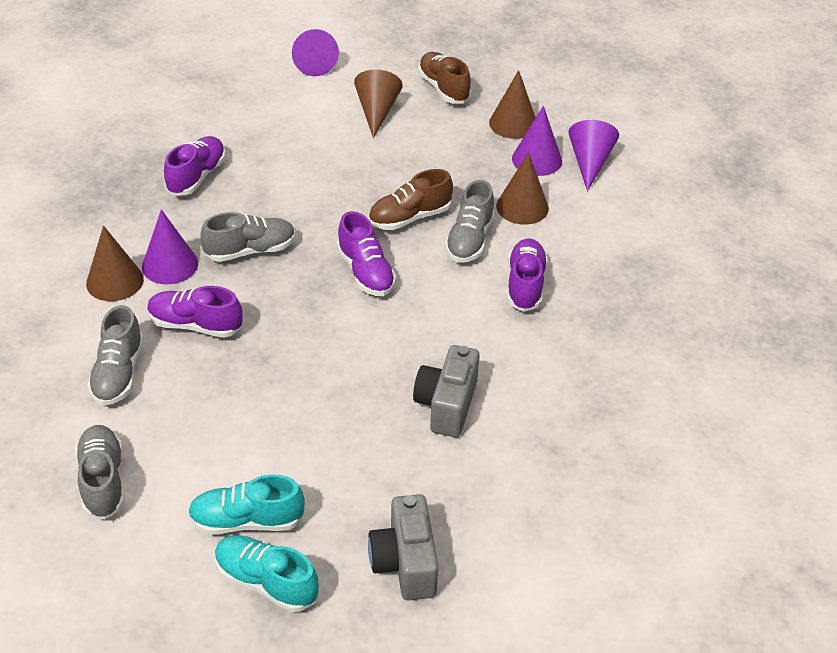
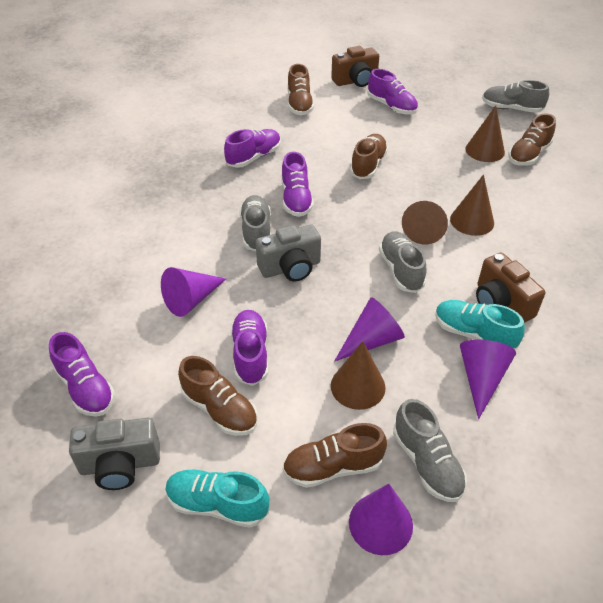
brown camera: 0 -> 2
brown shoe: 2 -> 5
purple shoe: 4 -> 5

